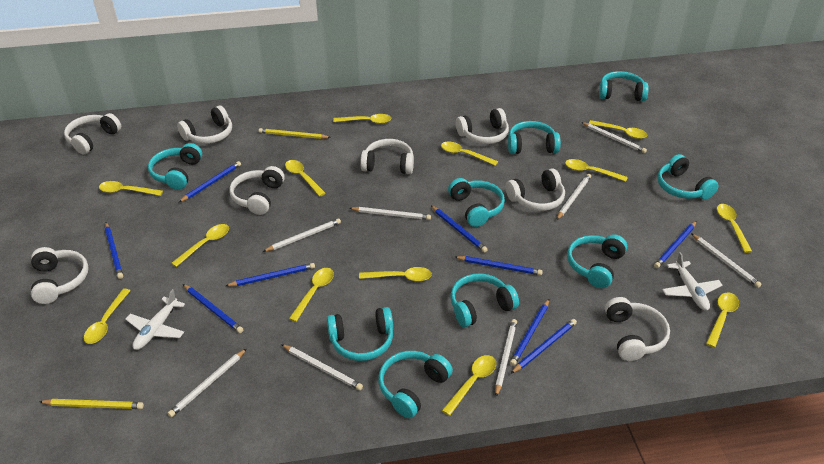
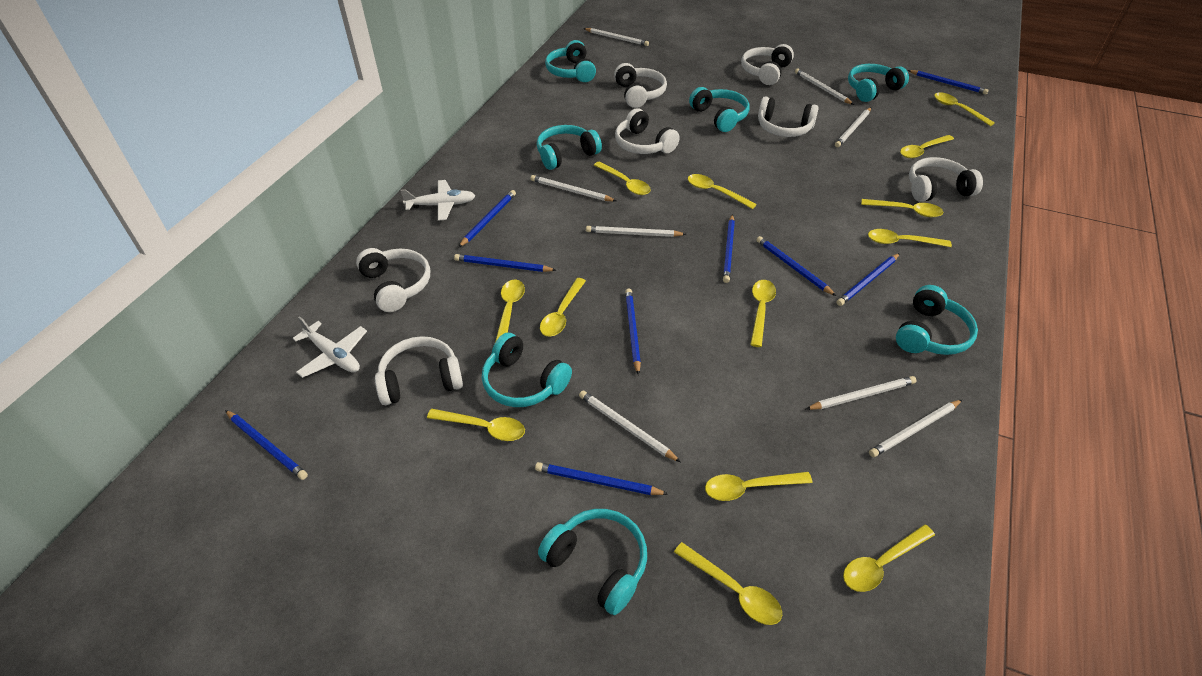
turquoise headphones: 9 -> 7
white headphones: 8 -> 7
yellow pencil: 2 -> 0

